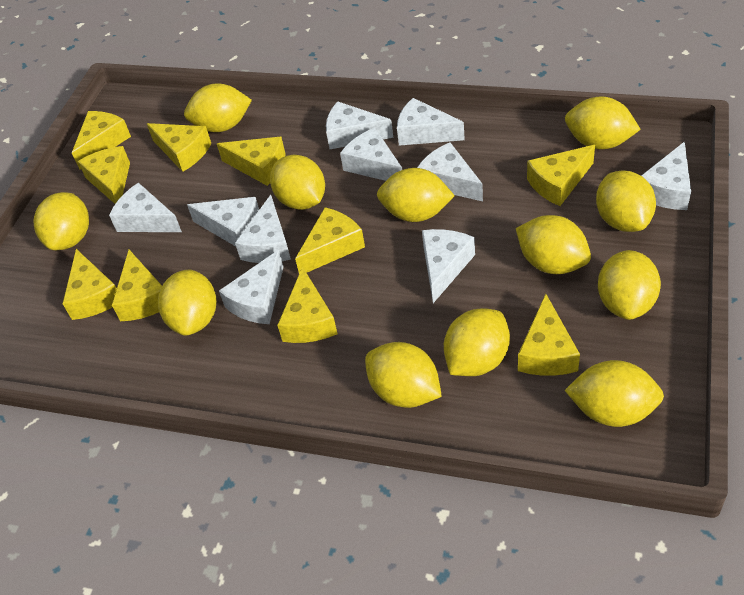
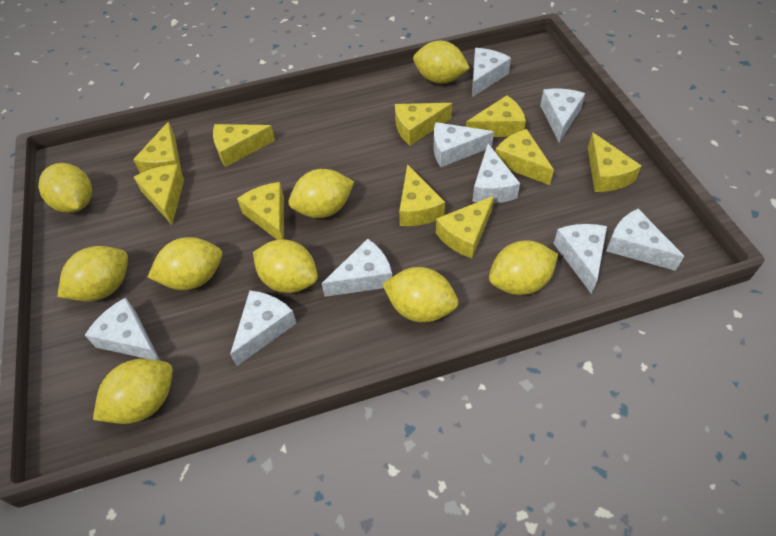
white cheese: 10 -> 9
yellow lemon: 12 -> 9

